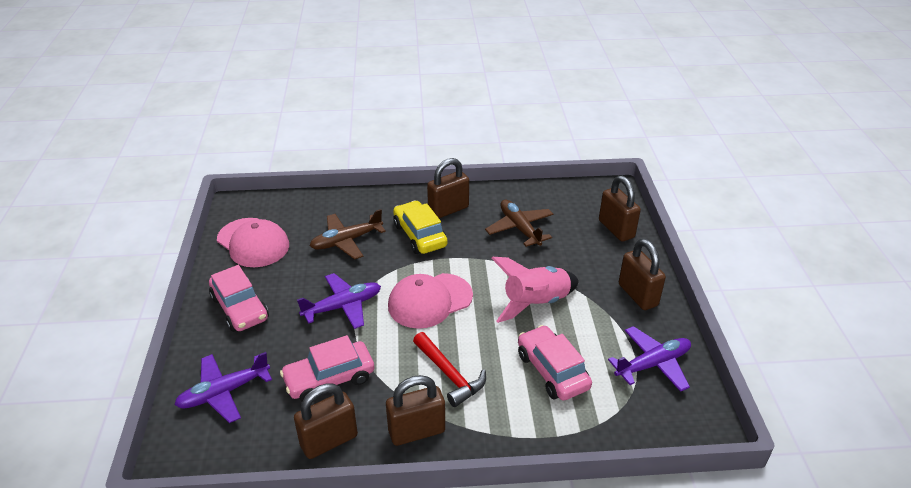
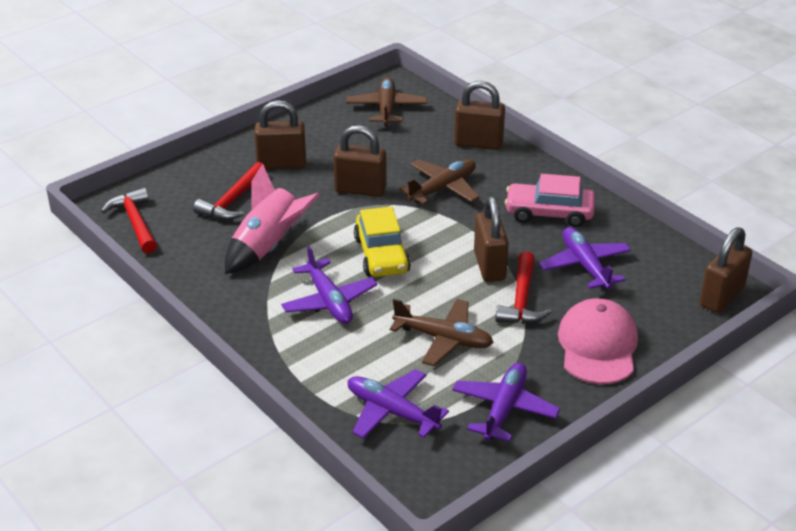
brown plane: 2 -> 3
pink cap: 2 -> 1
pink car: 3 -> 1
purple plane: 3 -> 4
red hammer: 1 -> 3

